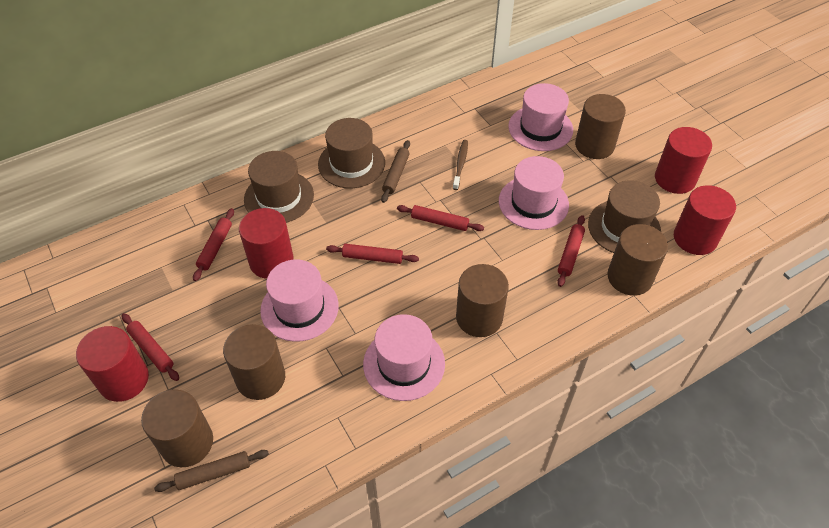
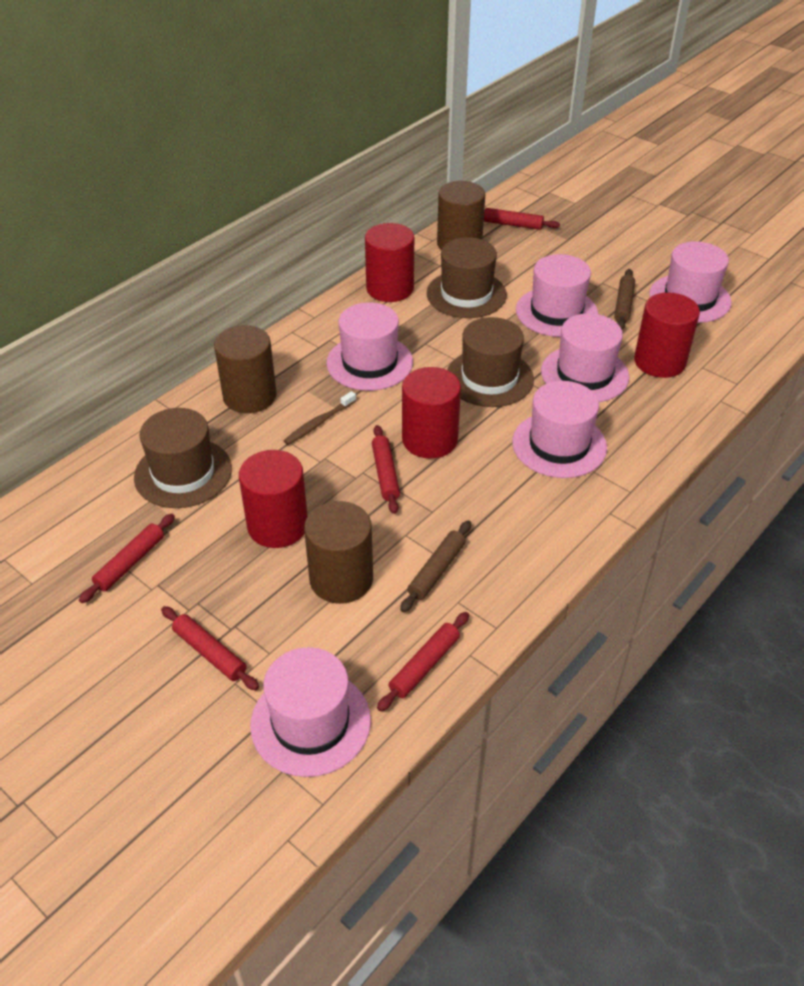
brown cylinder: 5 -> 3
pink hat: 4 -> 6

